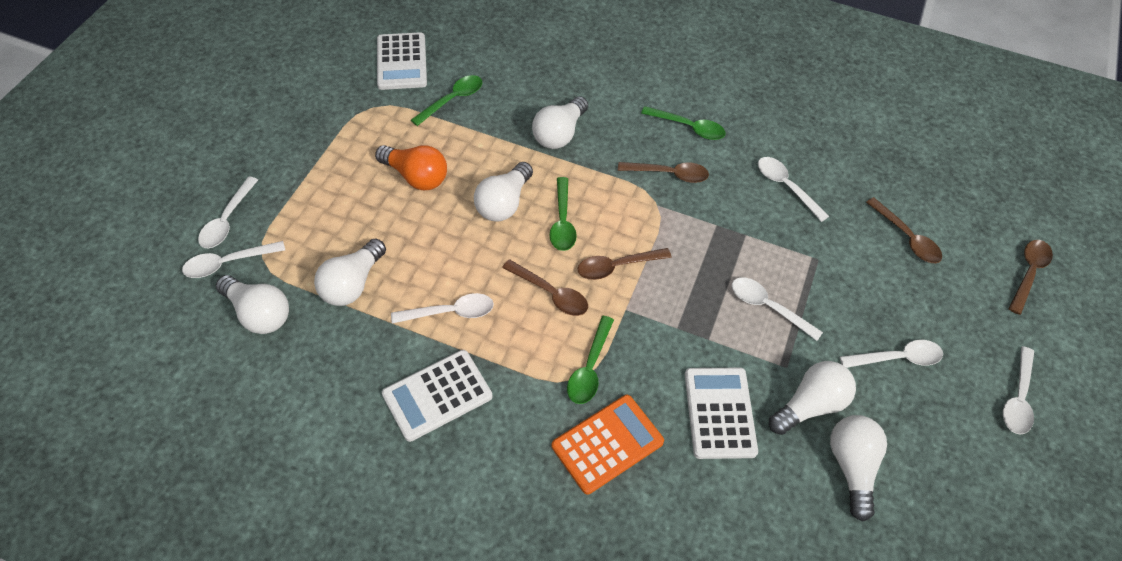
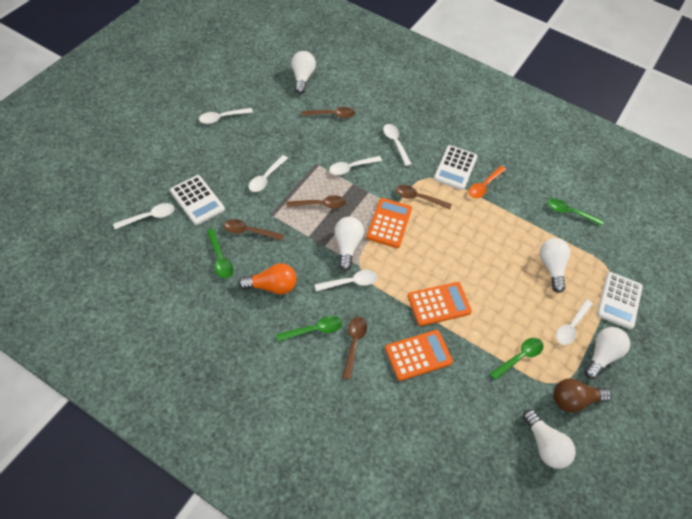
brown light bulb: 0 -> 1
orange calculator: 1 -> 3
orange spoon: 0 -> 1
white light bulb: 6 -> 5

